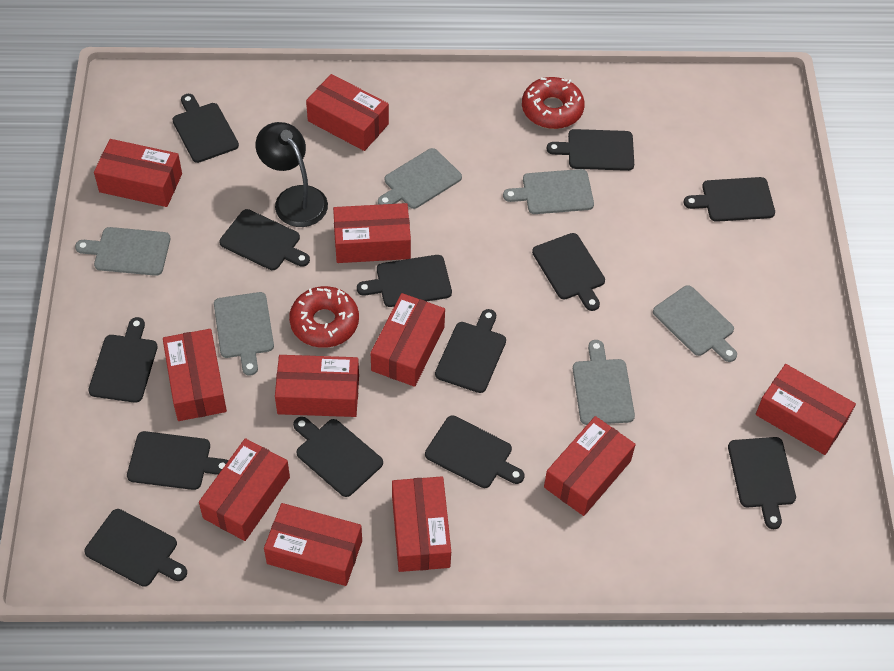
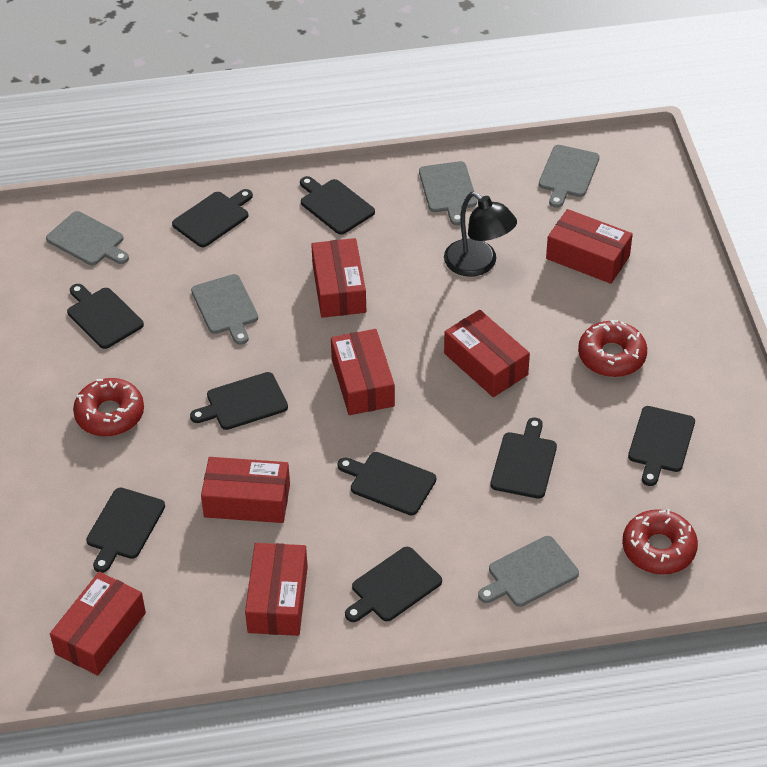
black cutting board: 13 -> 9
grey cutting board: 6 -> 5
red box: 11 -> 7
red donut: 2 -> 3

